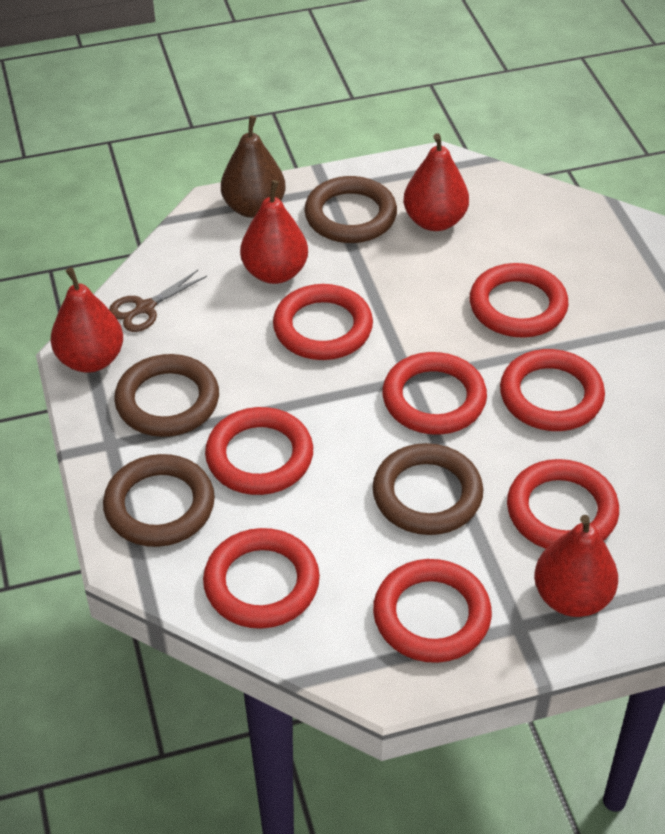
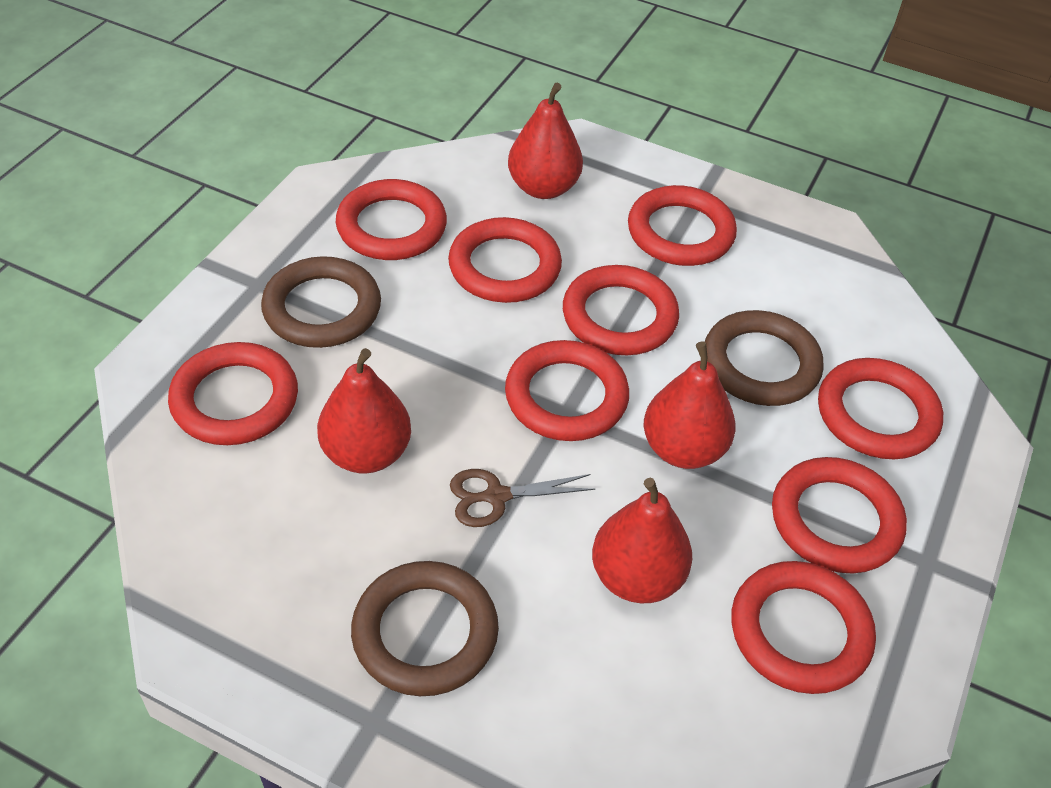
brown pear: 1 -> 0
brown ring: 4 -> 3
red ring: 8 -> 9

